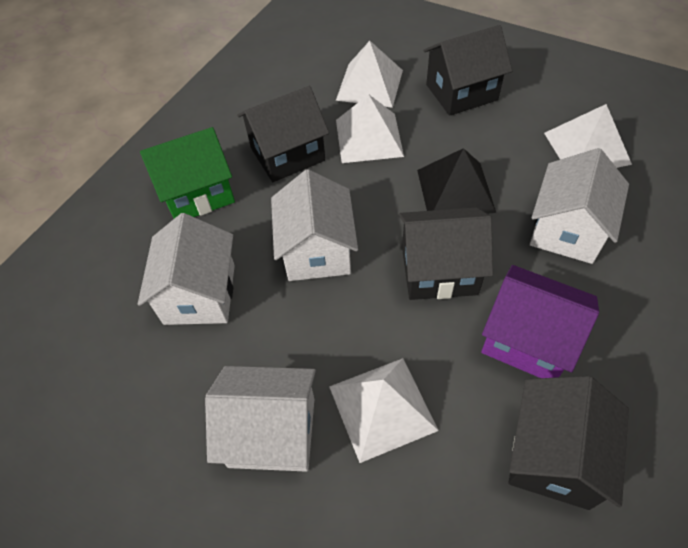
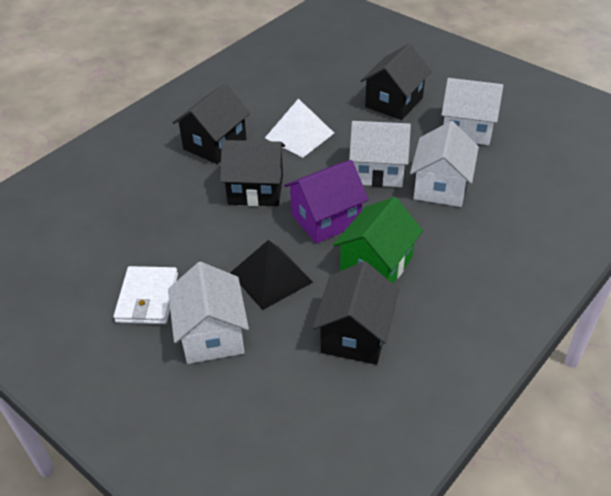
white pyramid: 4 -> 1
white wallet: 0 -> 1

